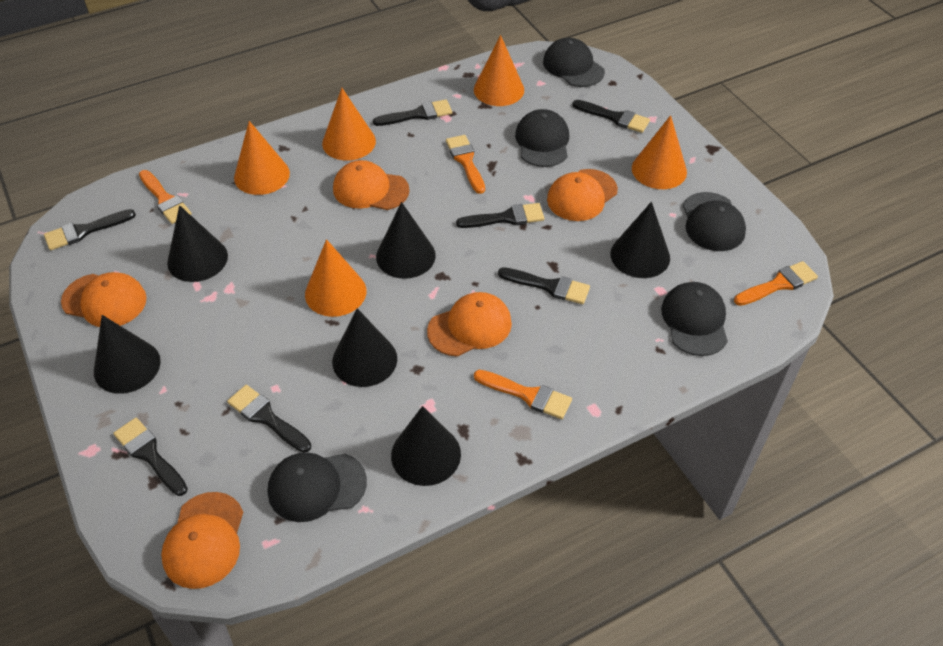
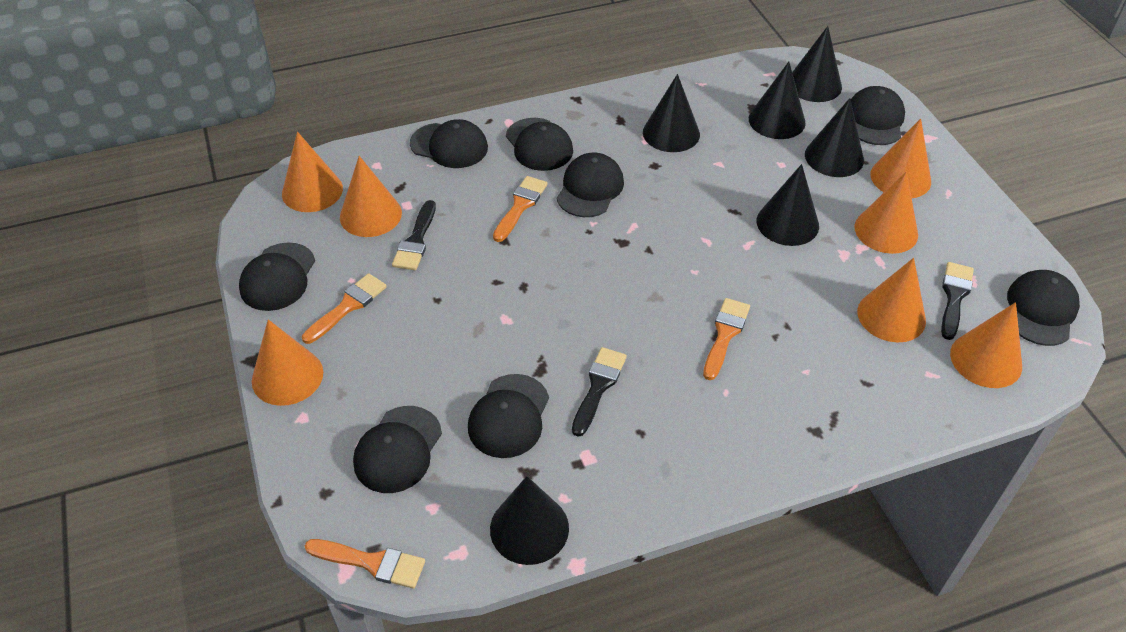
black brush: 7 -> 3
black cap: 5 -> 8
orange cap: 5 -> 0
orange cone: 5 -> 7

